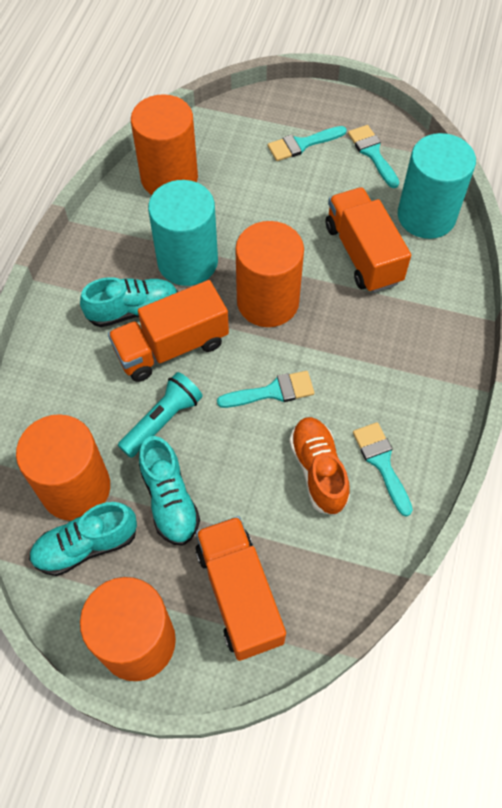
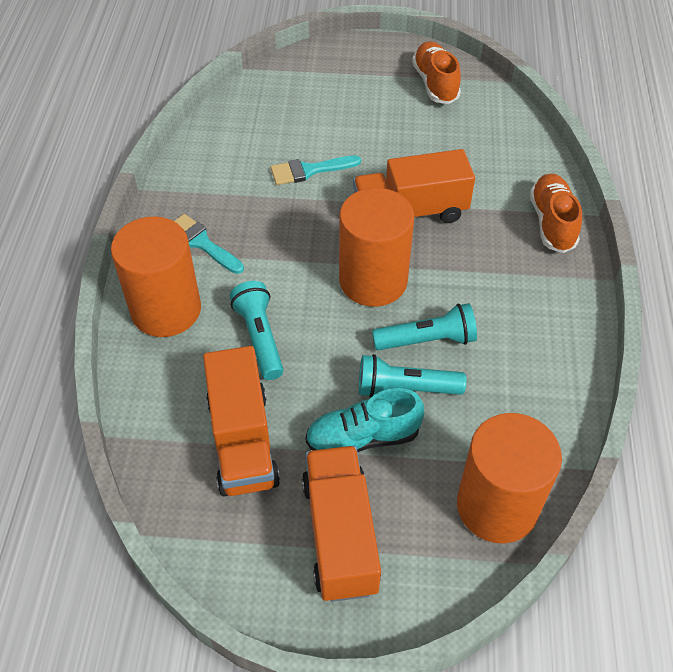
orange cylinder: 4 -> 3
orange shoe: 1 -> 2
turquoise brush: 4 -> 2
turquoise cylinder: 2 -> 0
turquoise flashlight: 1 -> 3
turquoise shoe: 3 -> 1

